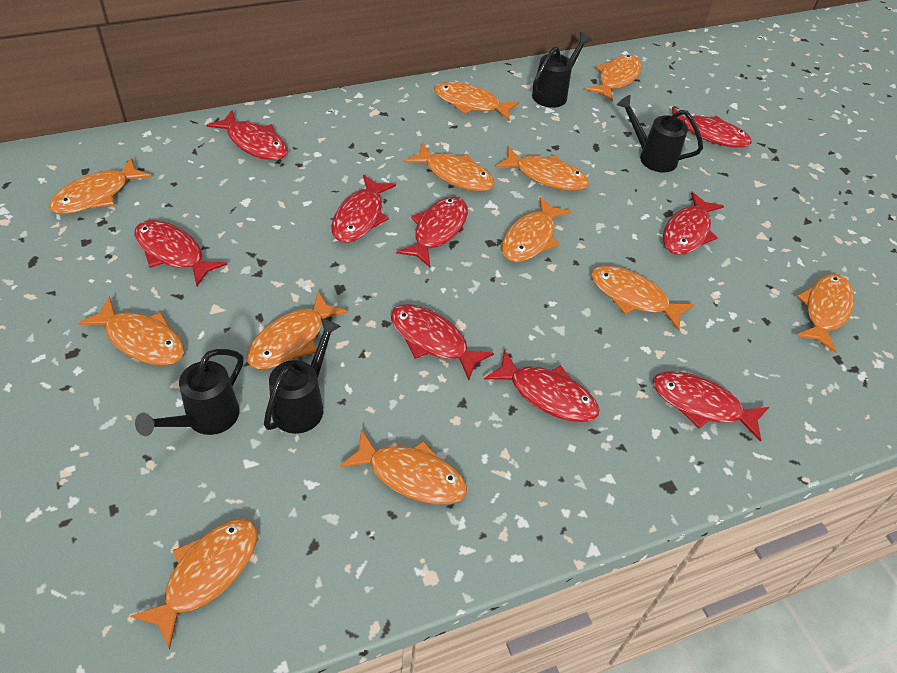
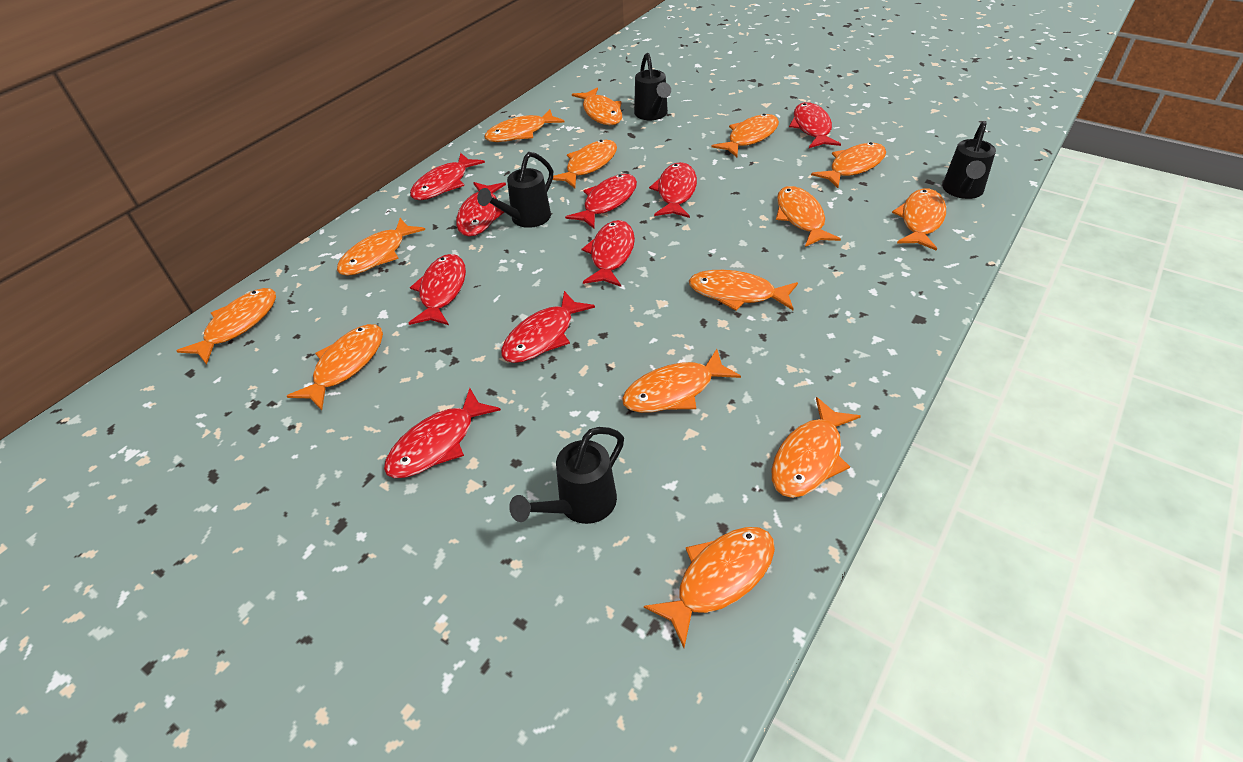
orange fish: 12 -> 14

